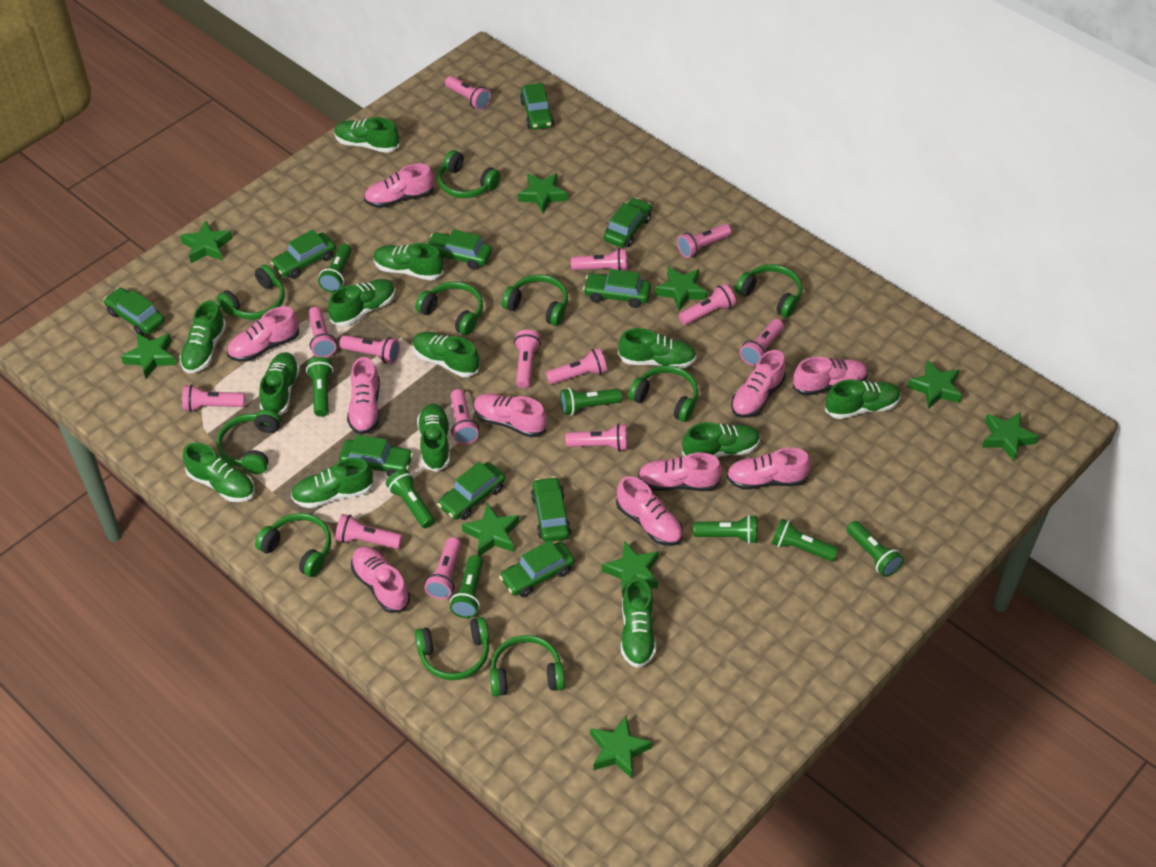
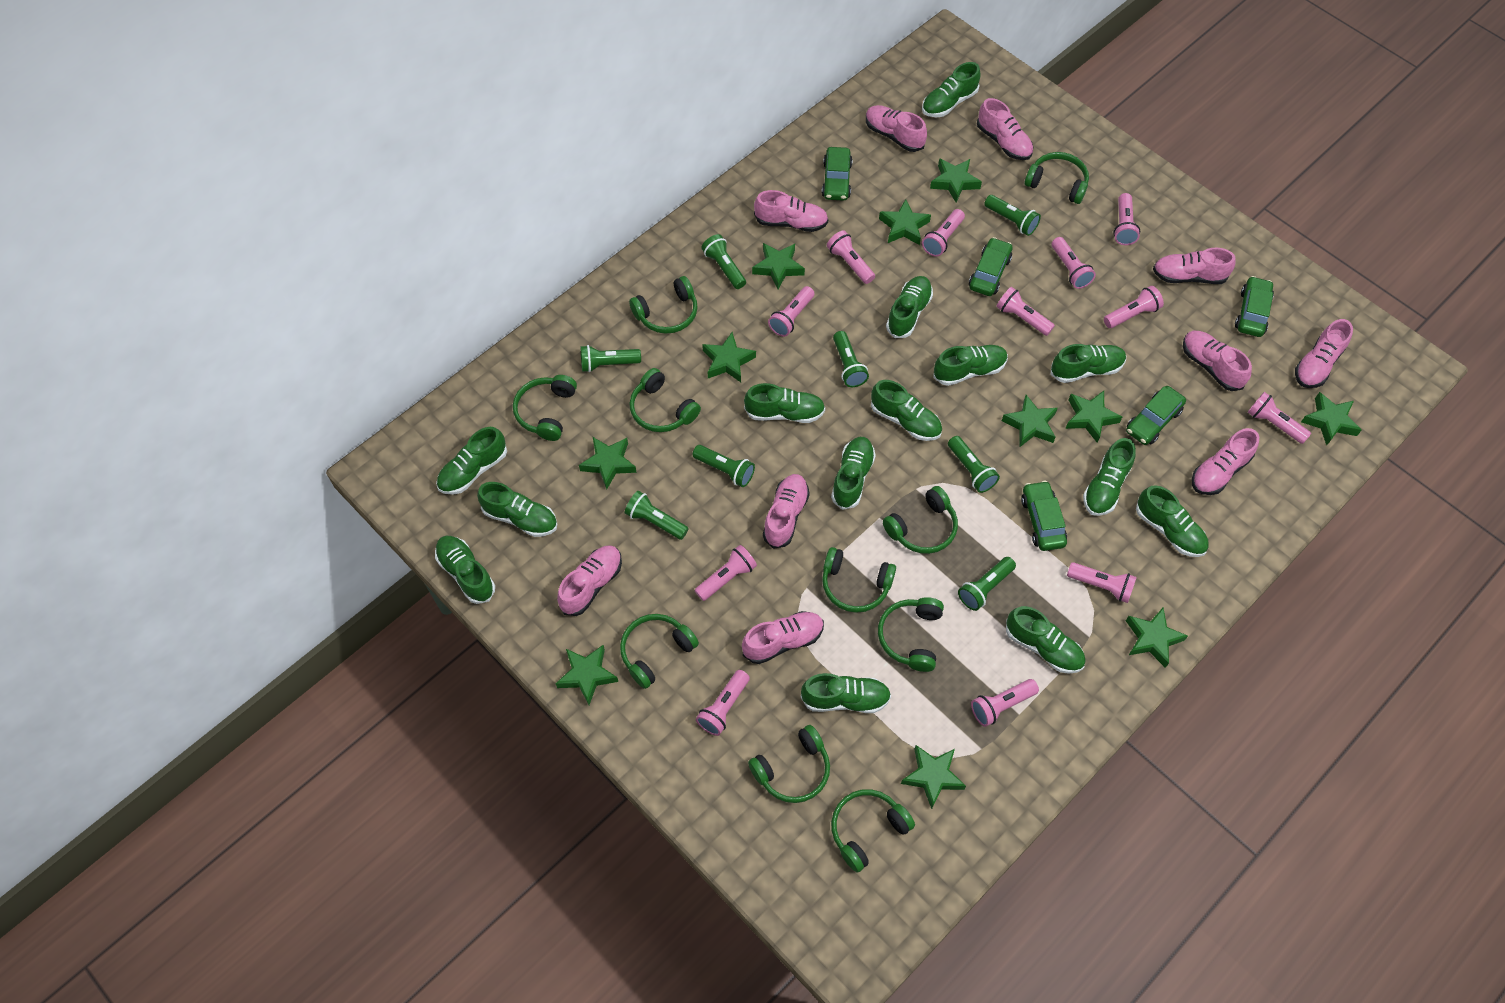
green car: 10 -> 5
green shoe: 13 -> 14
green star: 9 -> 11
pink flashlight: 14 -> 12

